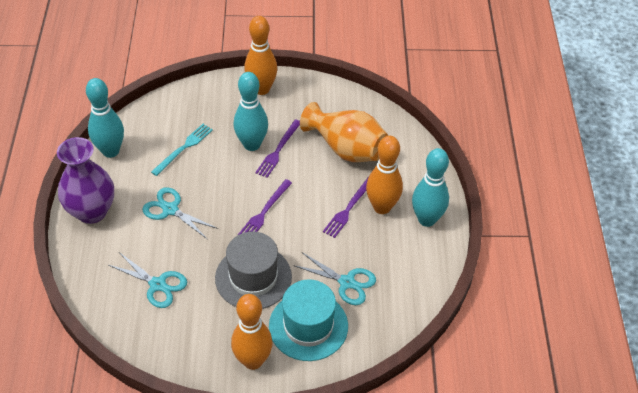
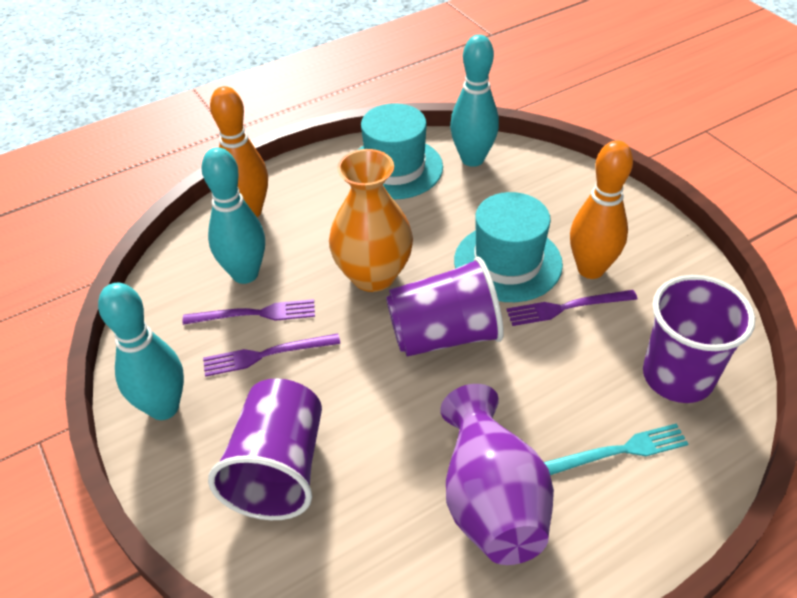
grey hat: 1 -> 0
orange bowling pin: 3 -> 2
purple cup: 0 -> 3
turquoise hat: 1 -> 2
turquoise scissors: 3 -> 0

